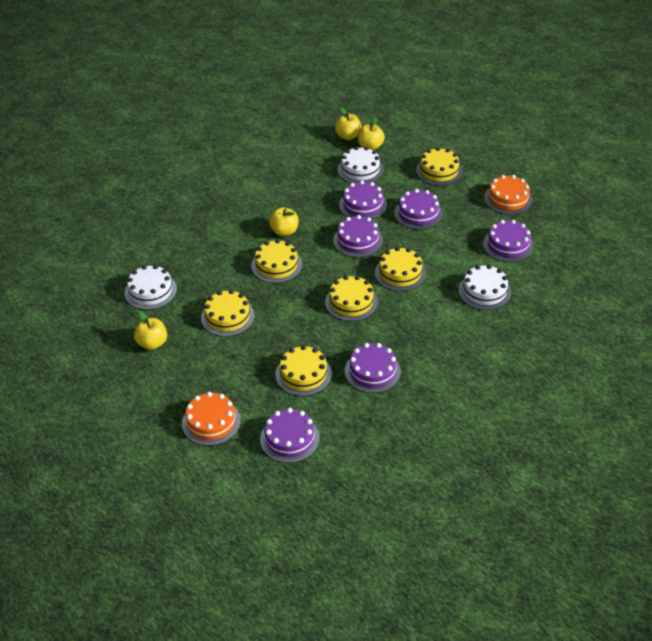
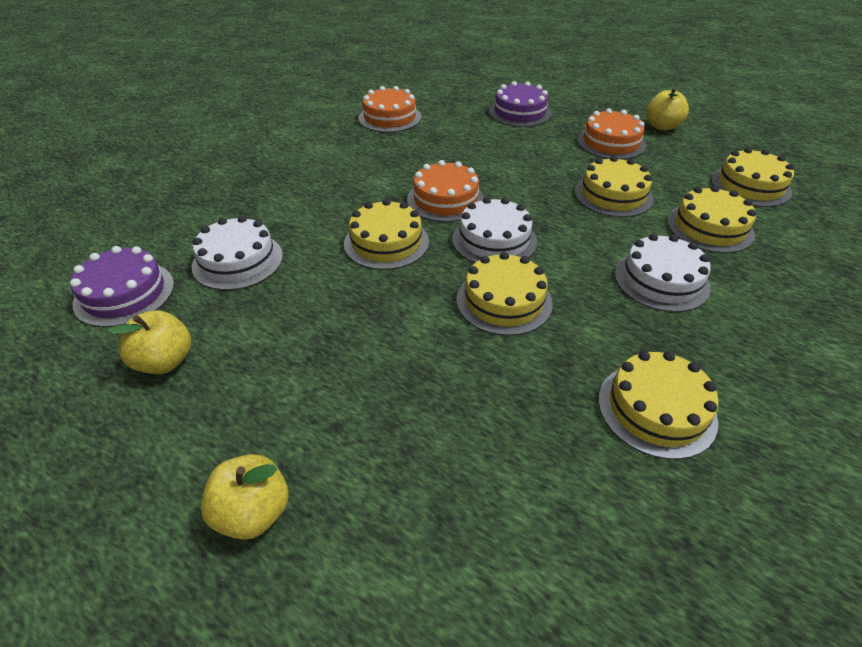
orange cake: 2 -> 3
purple cake: 6 -> 2
yellow apple: 4 -> 3

